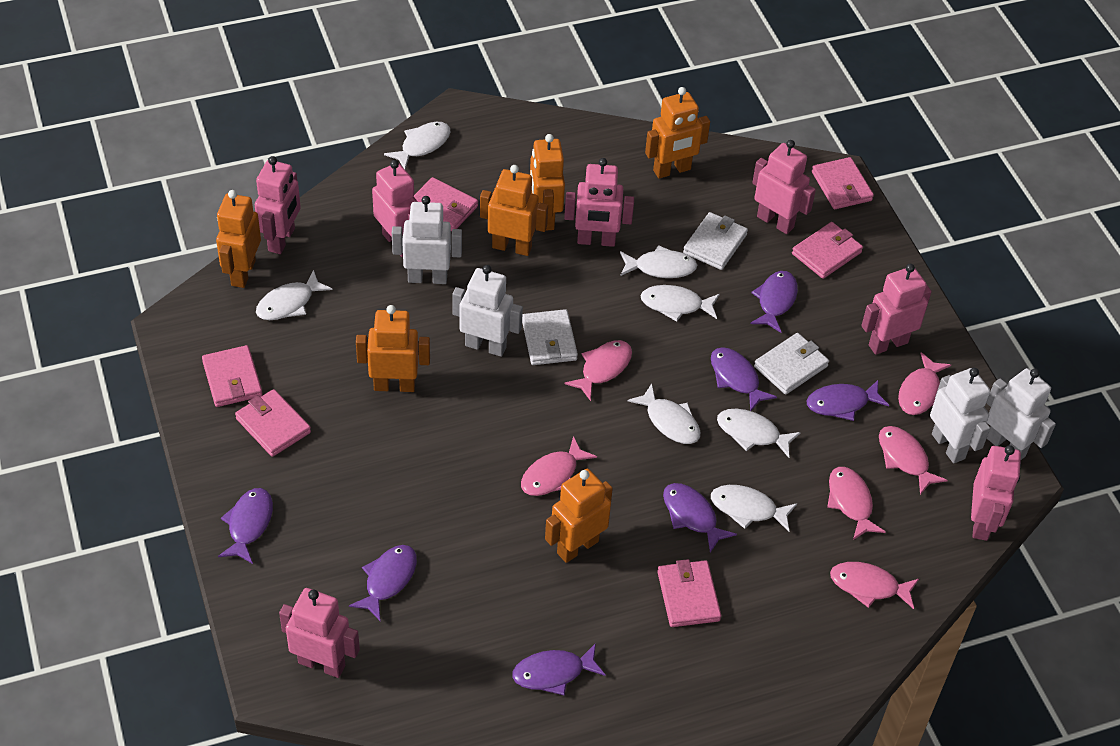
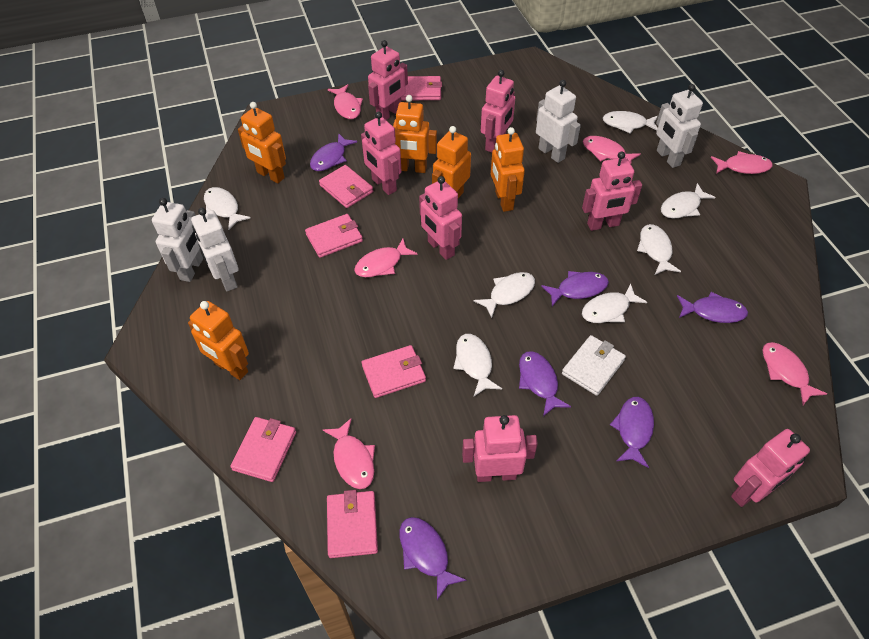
orange robot: 6 -> 5
purple fish: 7 -> 6
white wallet: 3 -> 1

